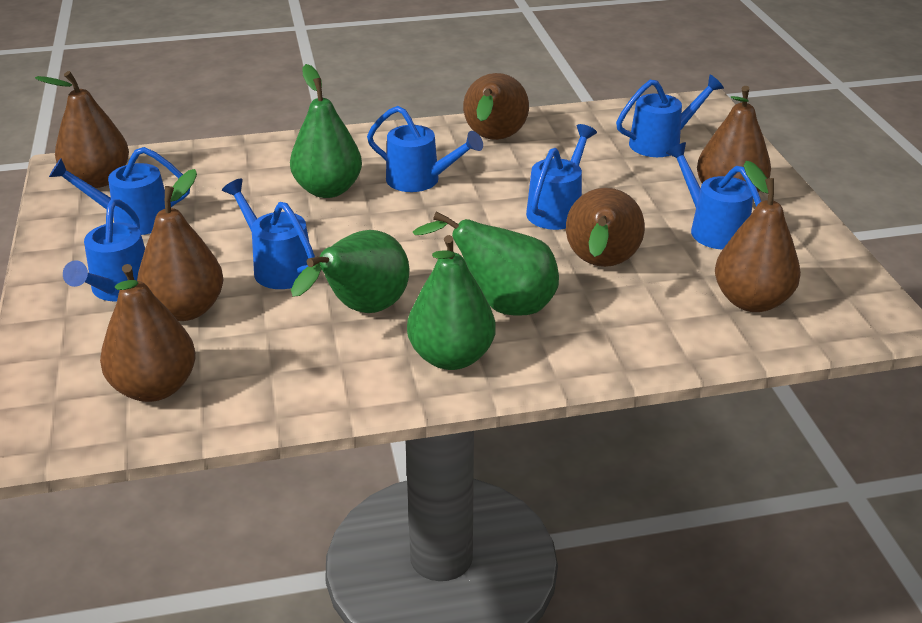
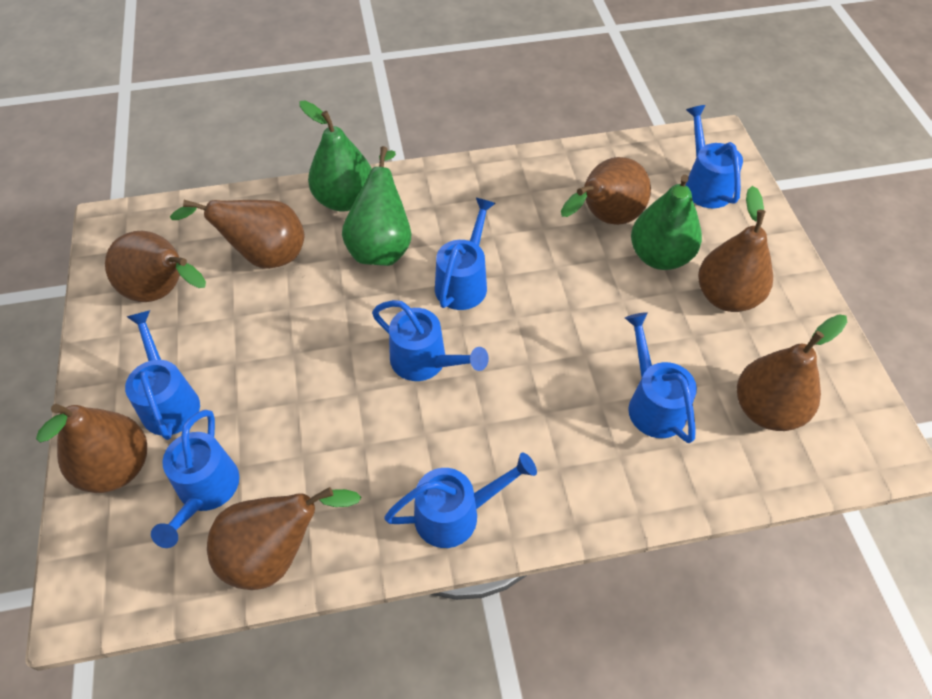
green pear: 4 -> 3

